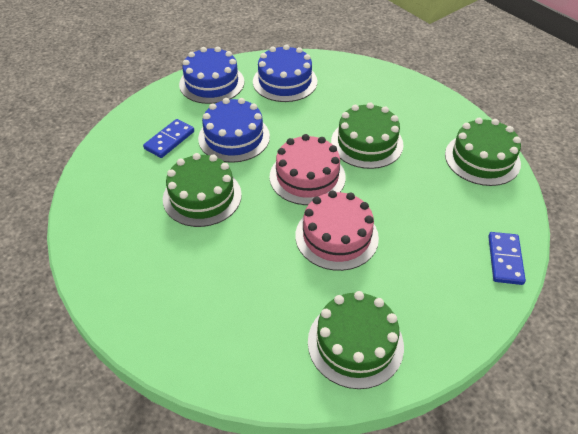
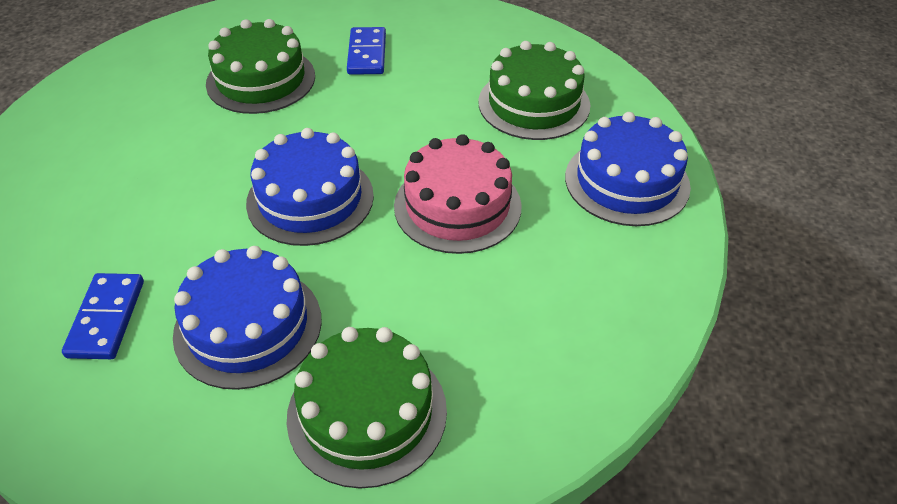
green cake: 4 -> 3
pink cake: 2 -> 1

